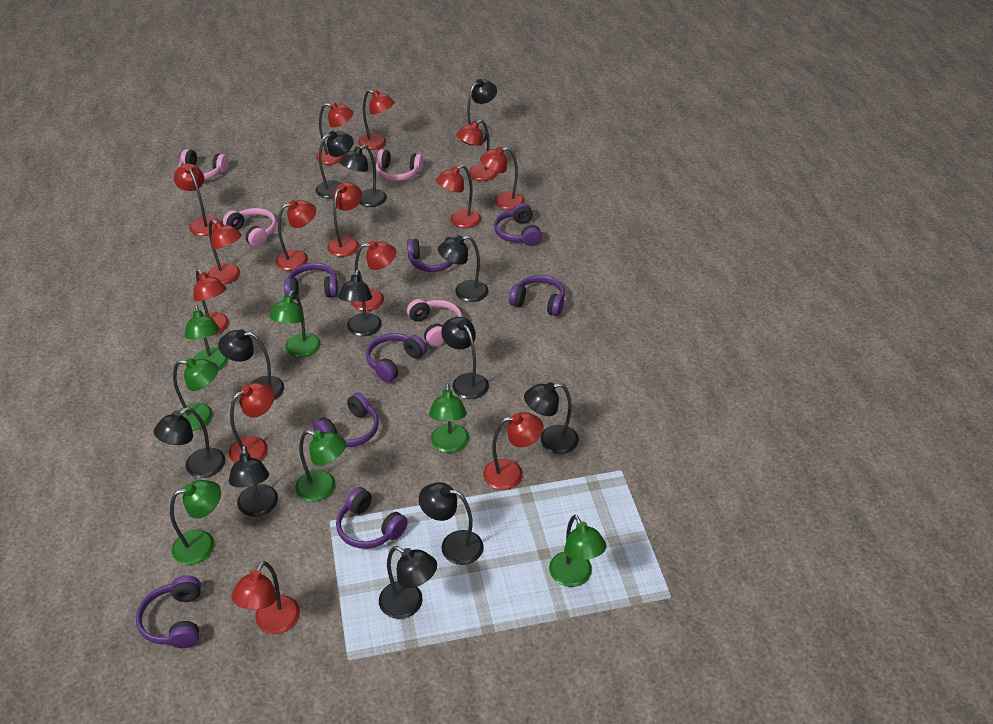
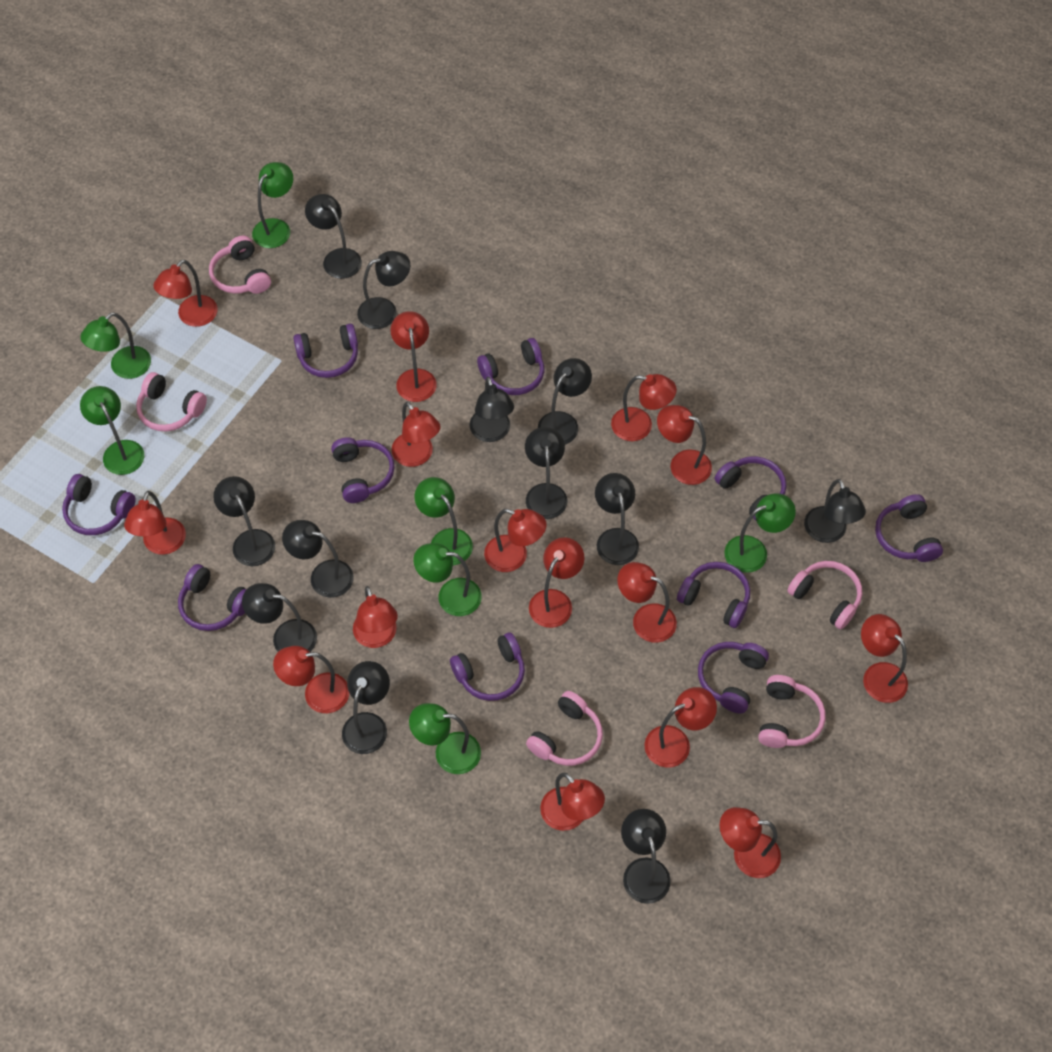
pink headphones: 4 -> 5
purple headphones: 8 -> 10
red lamp: 14 -> 15

